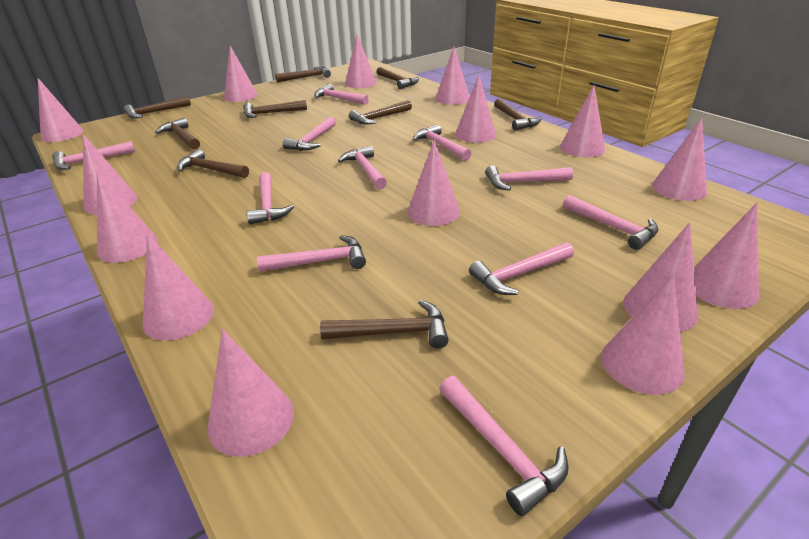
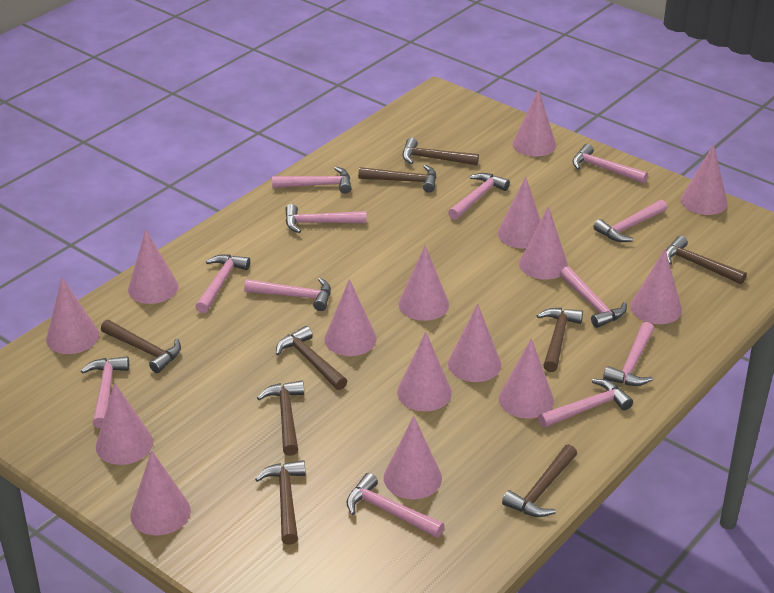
pink hammer: 11 -> 12

